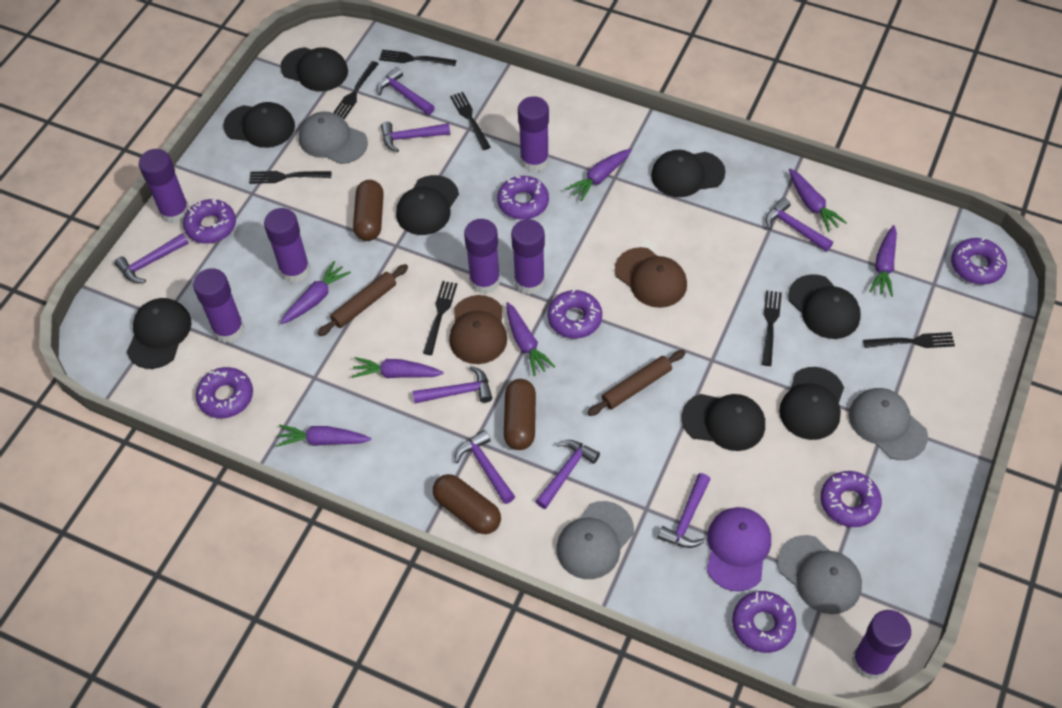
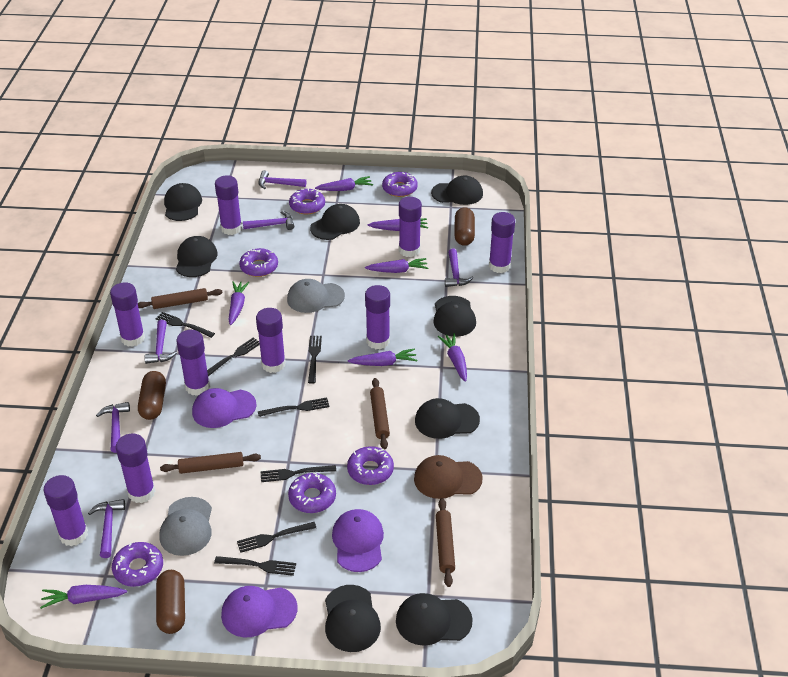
brown cap: 2 -> 1
brown rolling pin: 2 -> 4
grey cap: 4 -> 2
purple cap: 1 -> 3
purple donut: 7 -> 6
purple glue stick: 7 -> 9
purple hammer: 8 -> 6

